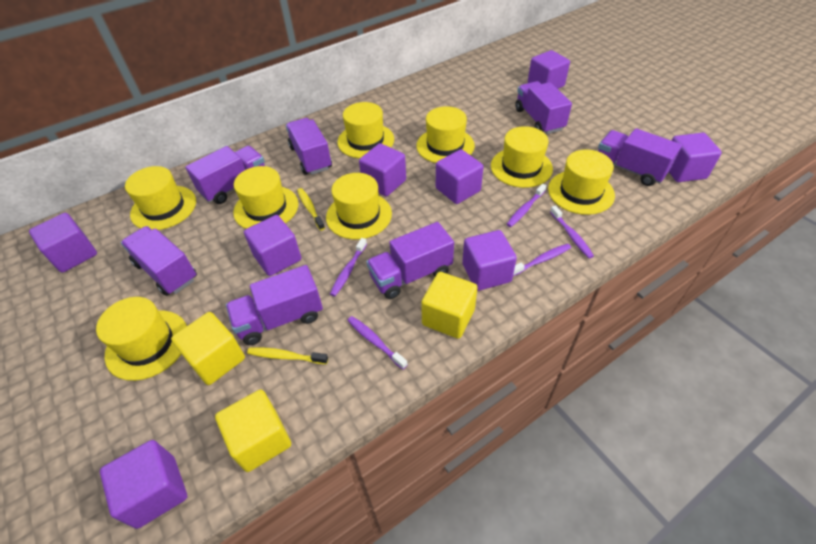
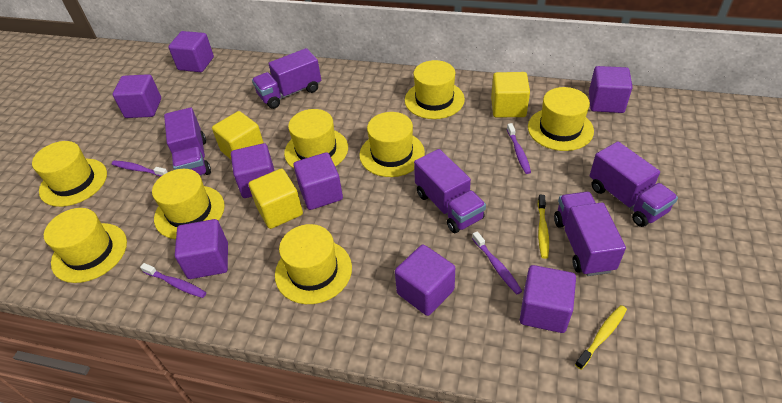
purple toothbrush: 5 -> 4
purple truck: 7 -> 5

